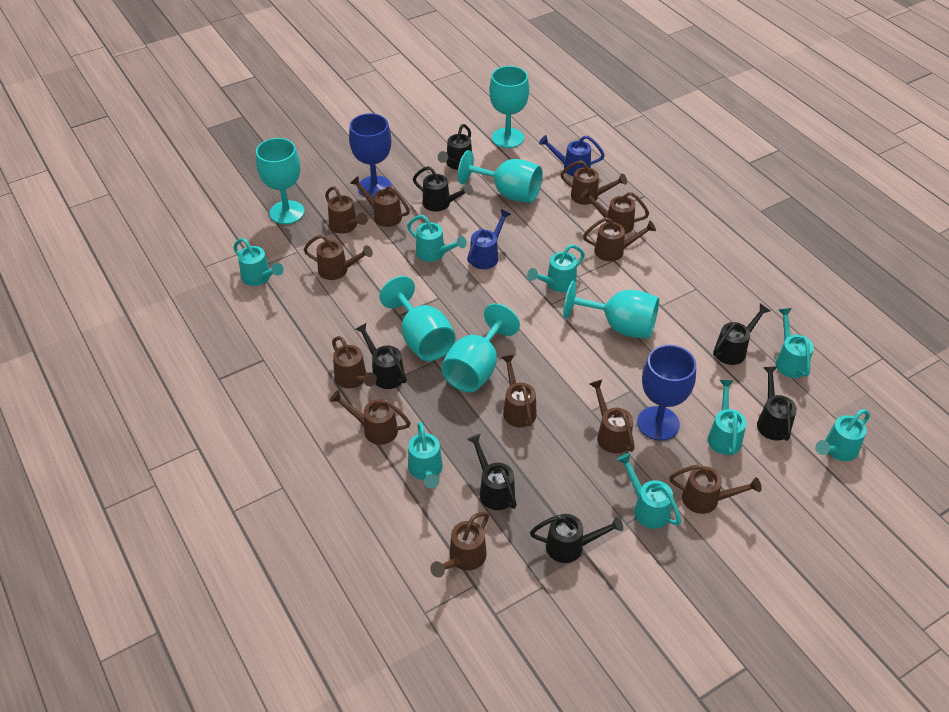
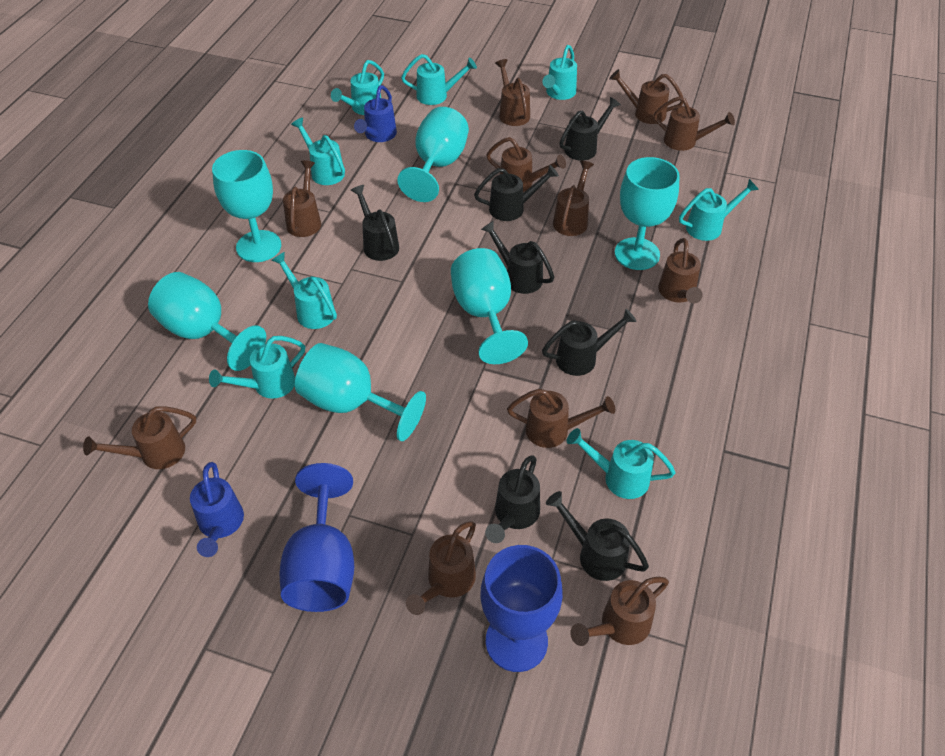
brown watering can: 12 -> 11

